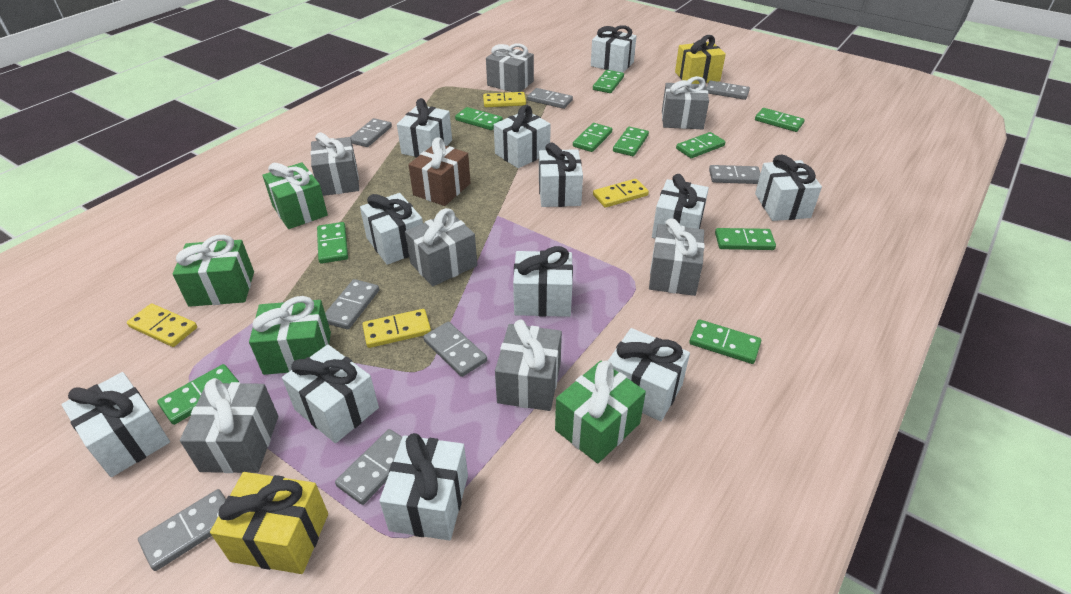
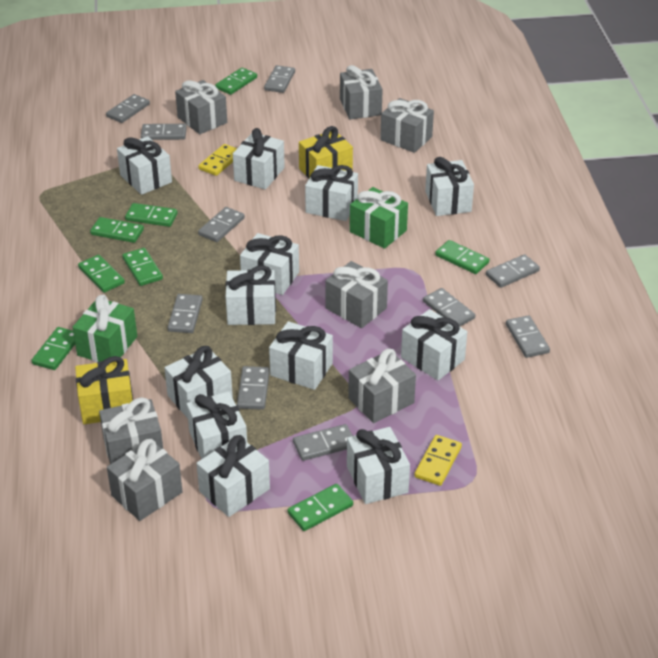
brown gift: 1 -> 0
green domino: 10 -> 8
green gift: 4 -> 2
grey domino: 8 -> 10
yellow domino: 4 -> 2

